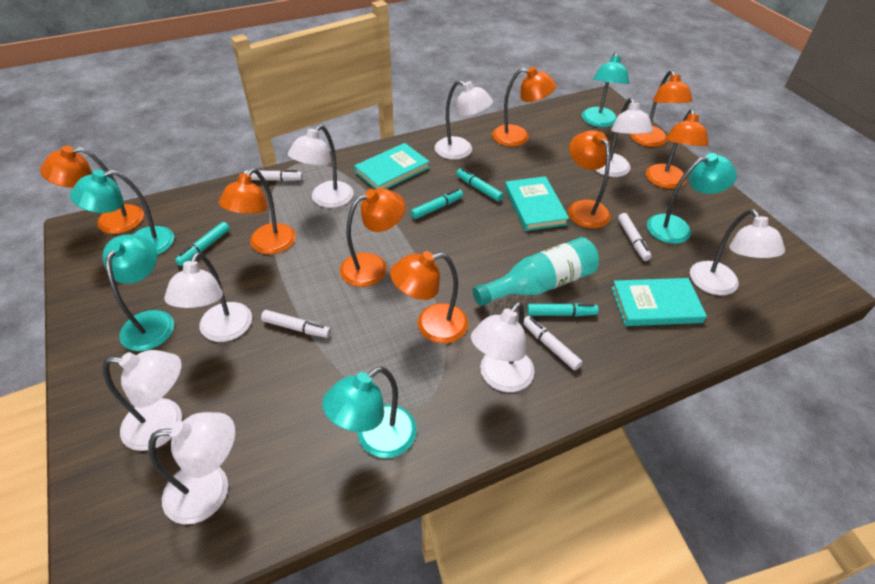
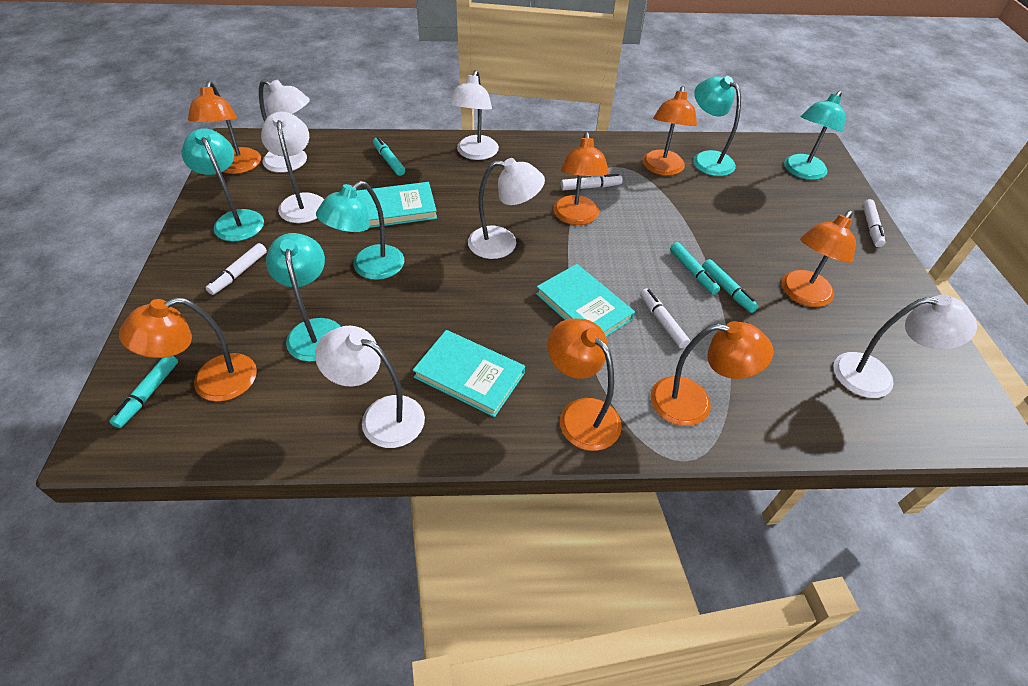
orange lamp: 8 -> 7
turquoise bottle: 1 -> 0
white lamp: 8 -> 6

